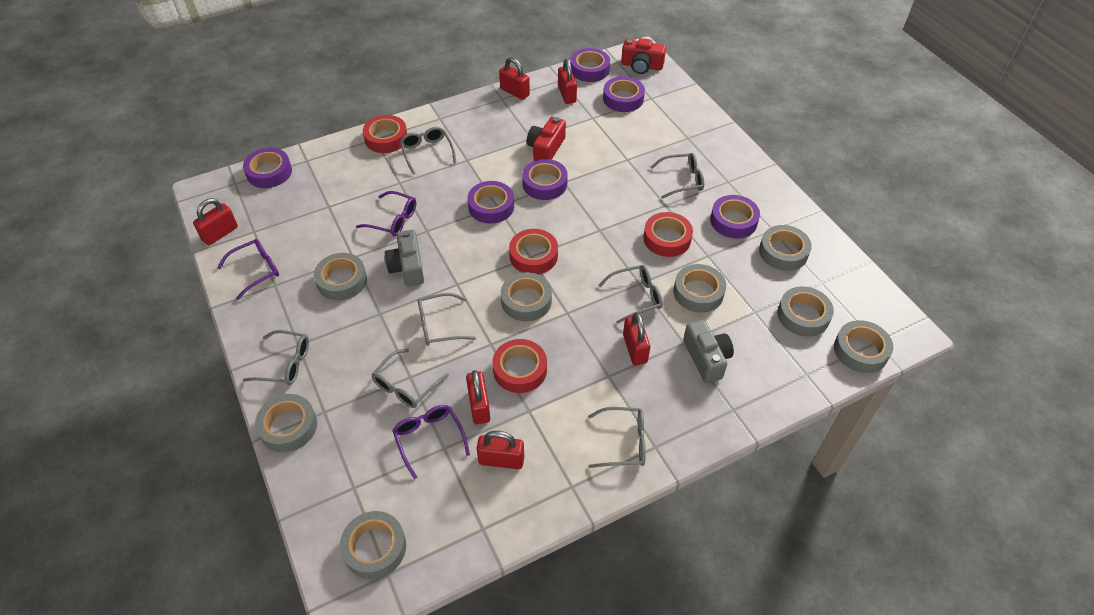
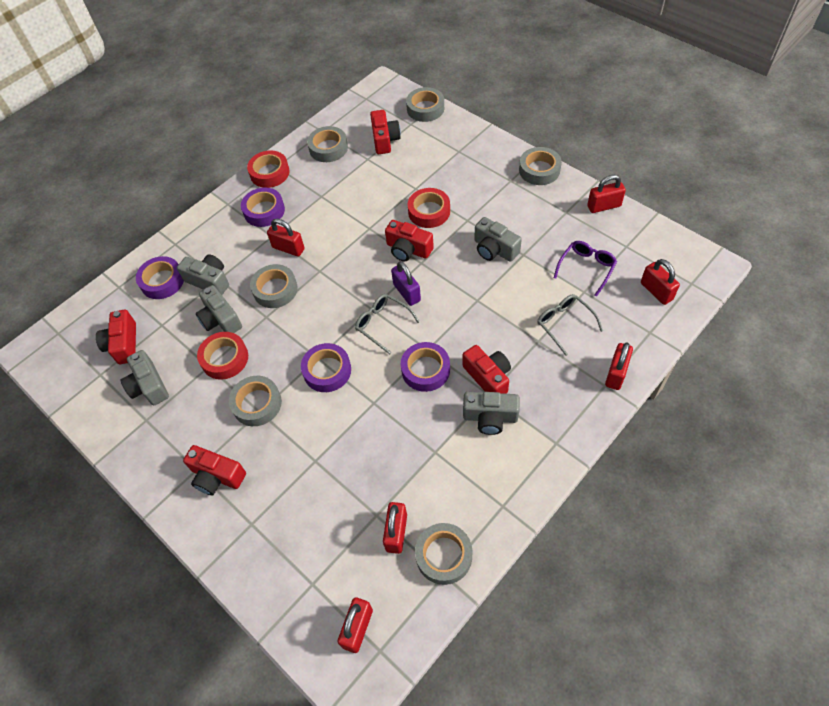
grey camera: 2 -> 5
grey glasses: 7 -> 2
grey tape: 8 -> 6
purple glasses: 3 -> 1
purple padlock: 0 -> 1
purple tape: 6 -> 4
red camera: 2 -> 5
red tape: 4 -> 3

